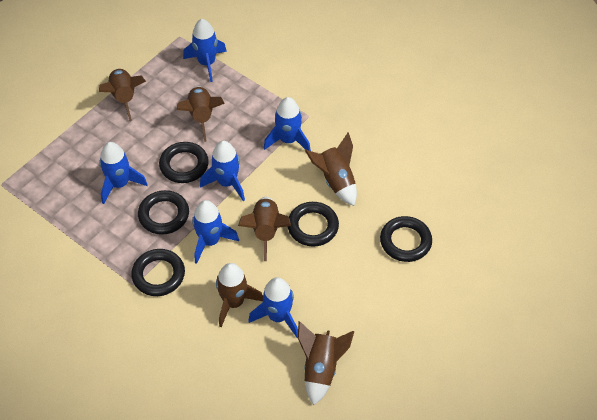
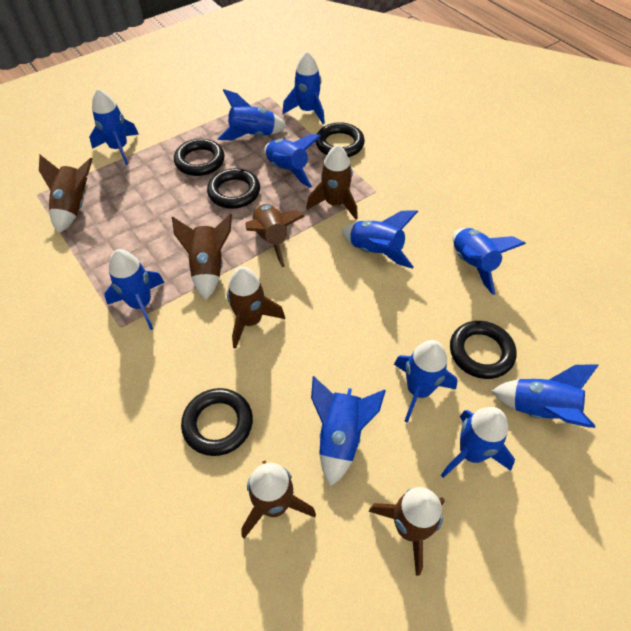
blue rocket: 6 -> 11
brown rocket: 6 -> 7

